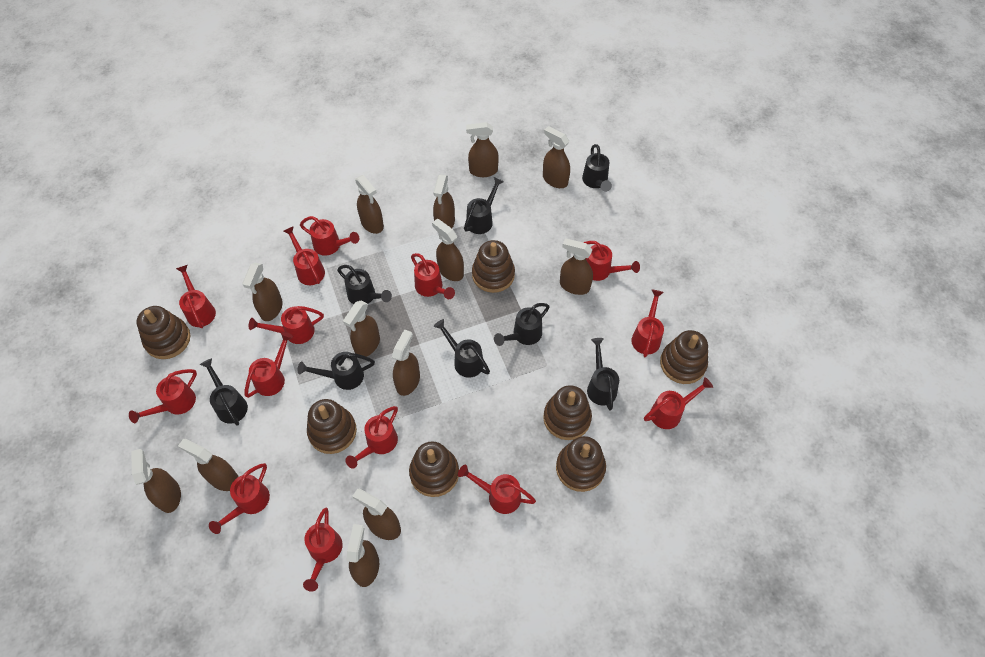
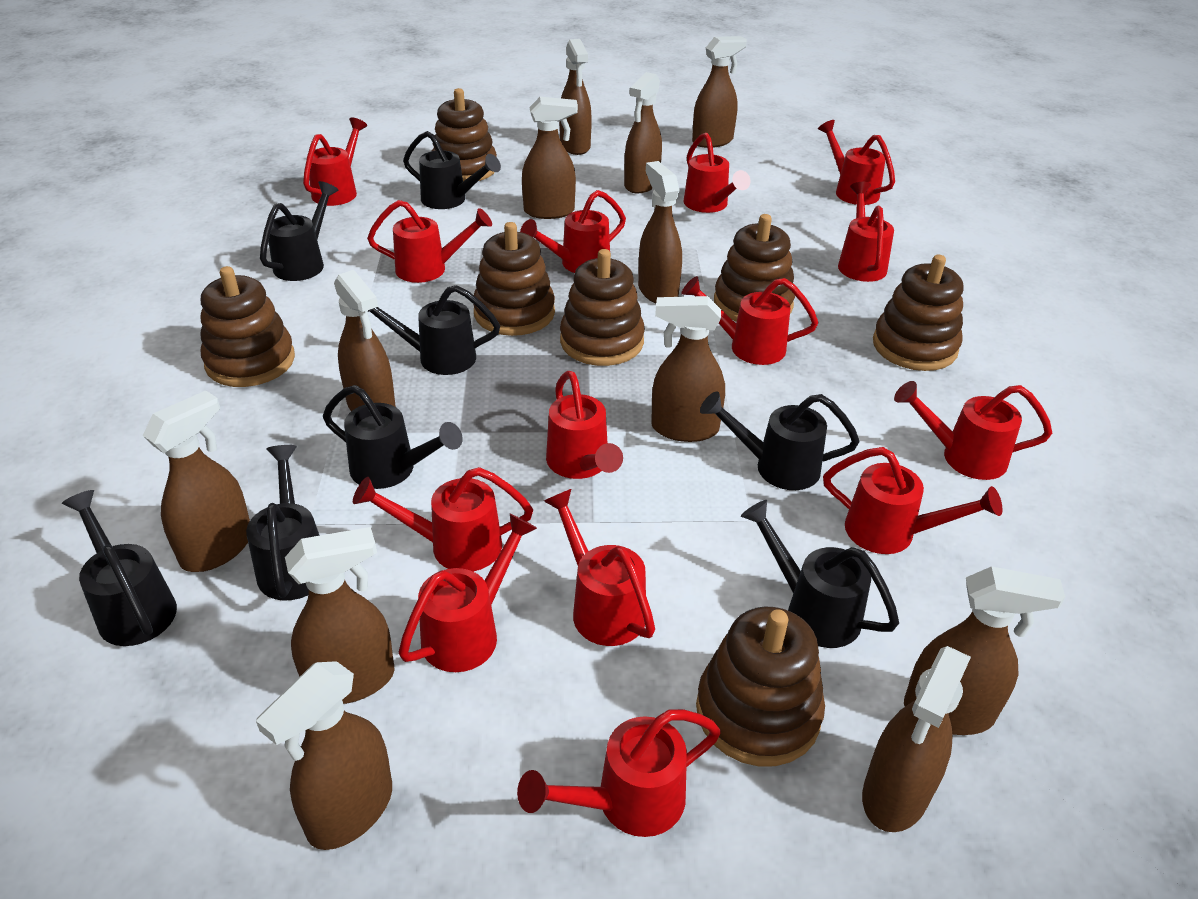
brown spray bottle: 13 -> 12

